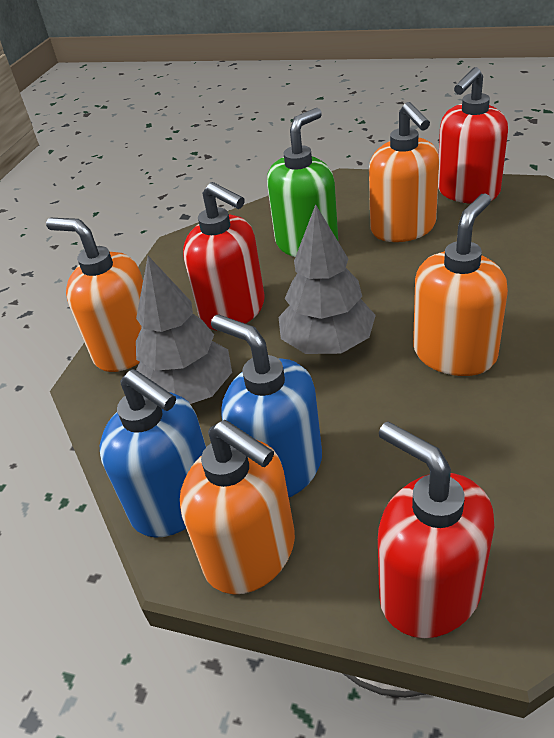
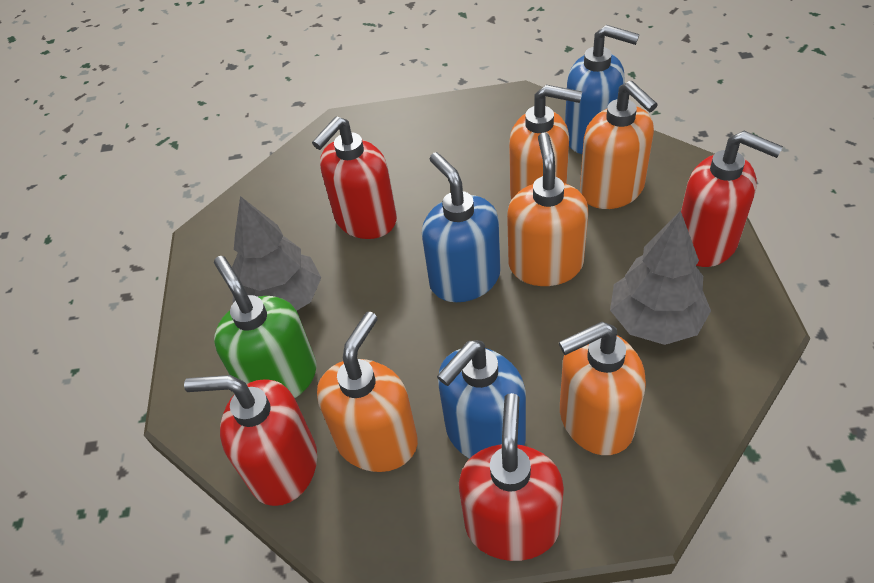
blue soap dispenser: 2 -> 3
orange soap dispenser: 4 -> 5
red soap dispenser: 3 -> 4

